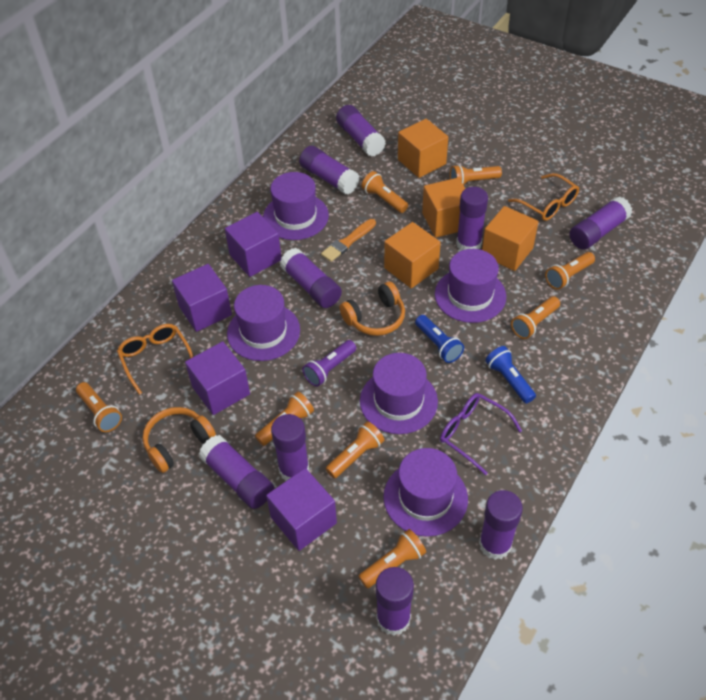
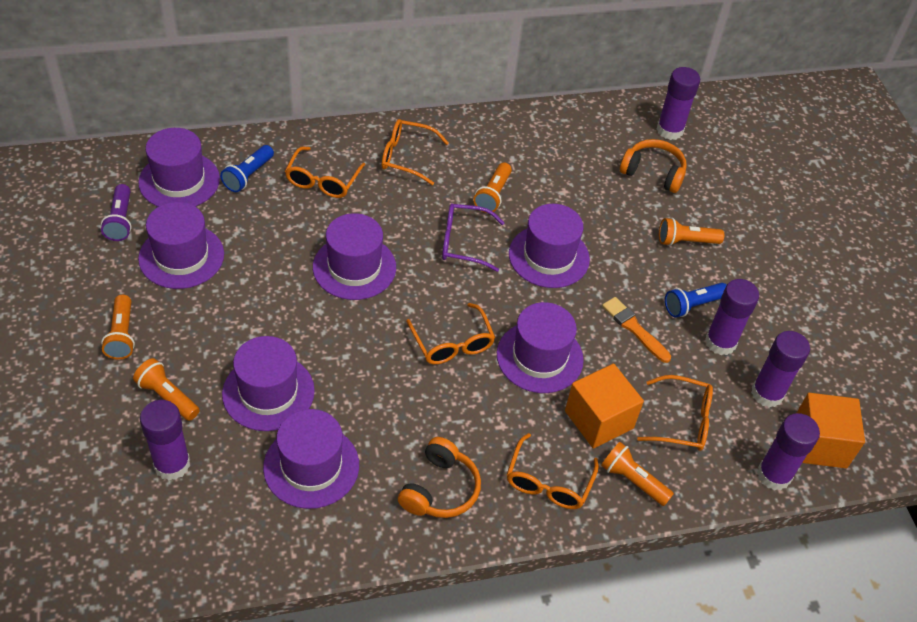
orange cube: 4 -> 2
orange flashlight: 8 -> 5
orange glasses: 2 -> 5
purple cube: 4 -> 0
purple glue stick: 9 -> 5
purple hat: 5 -> 7

